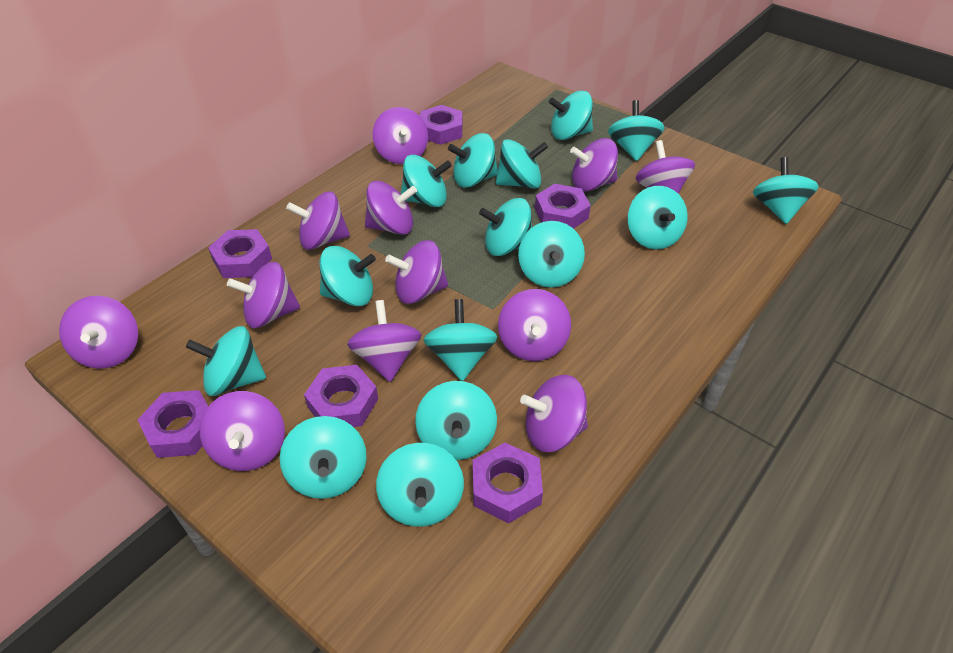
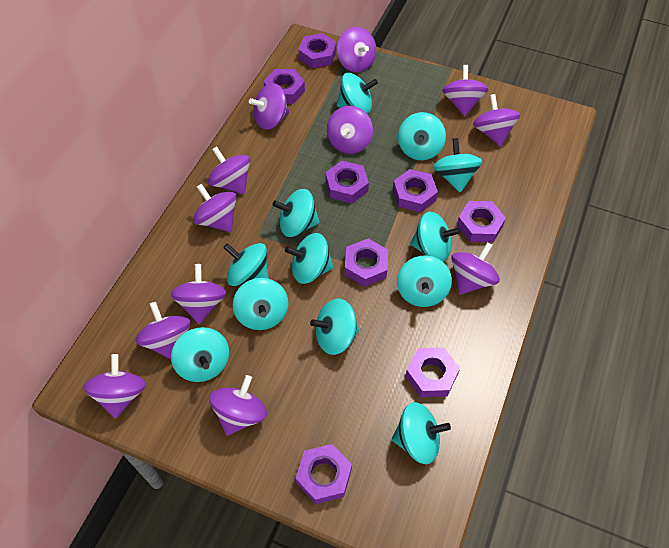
purple nut: 6 -> 8
turquoise spinning top: 15 -> 12

